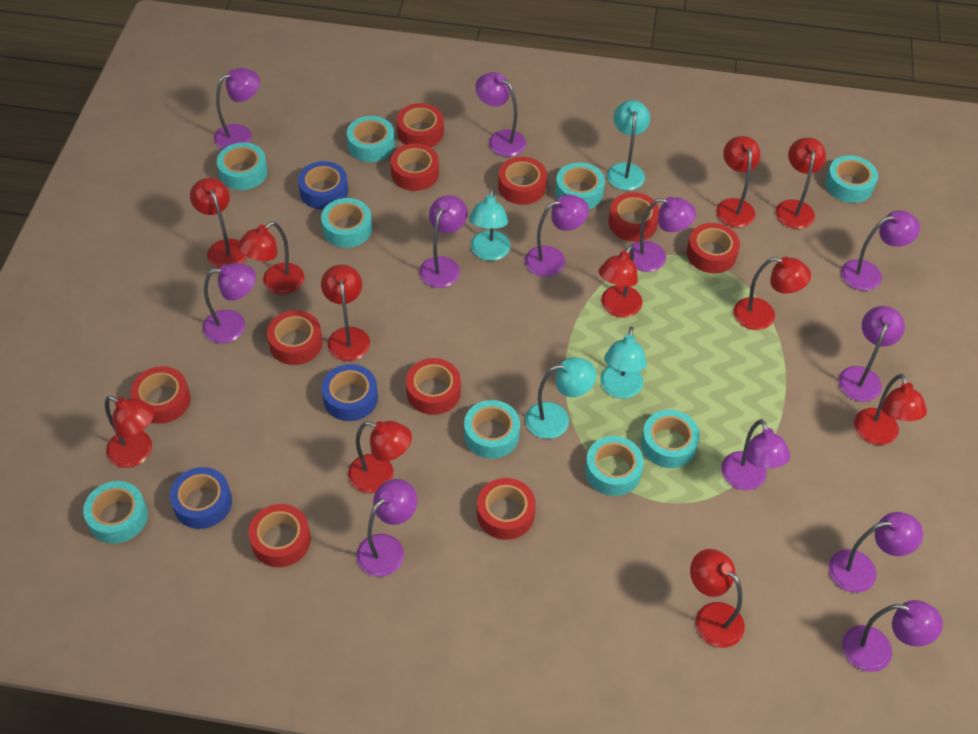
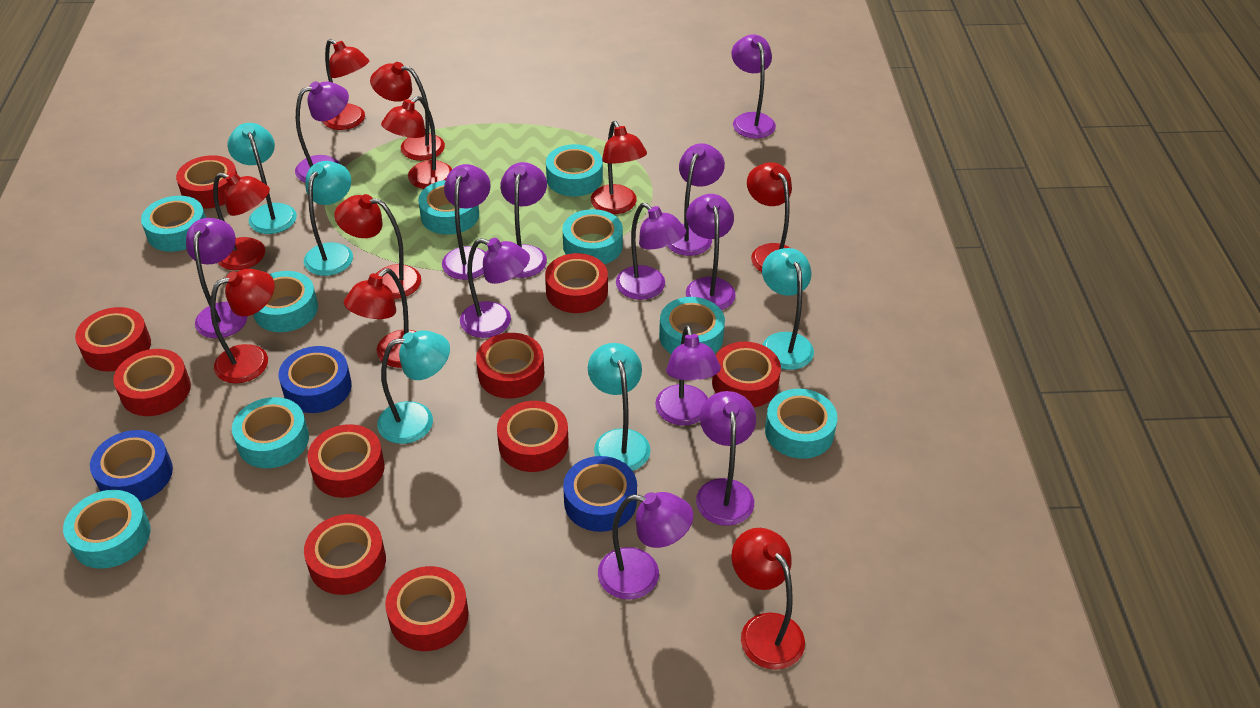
red lamp: 11 -> 10
turquoise lamp: 4 -> 5

